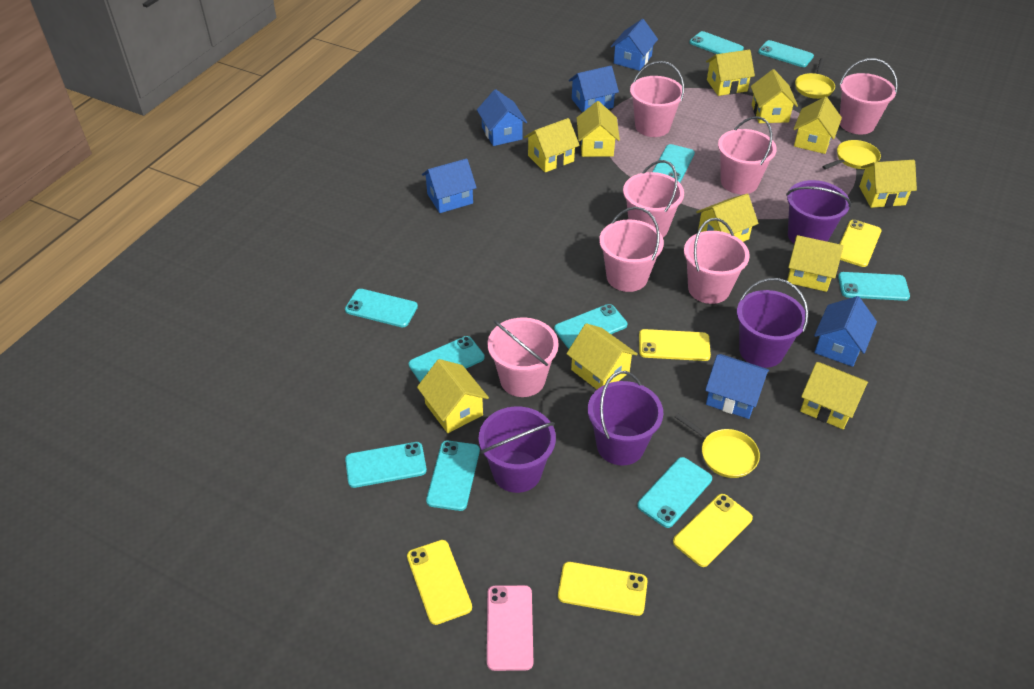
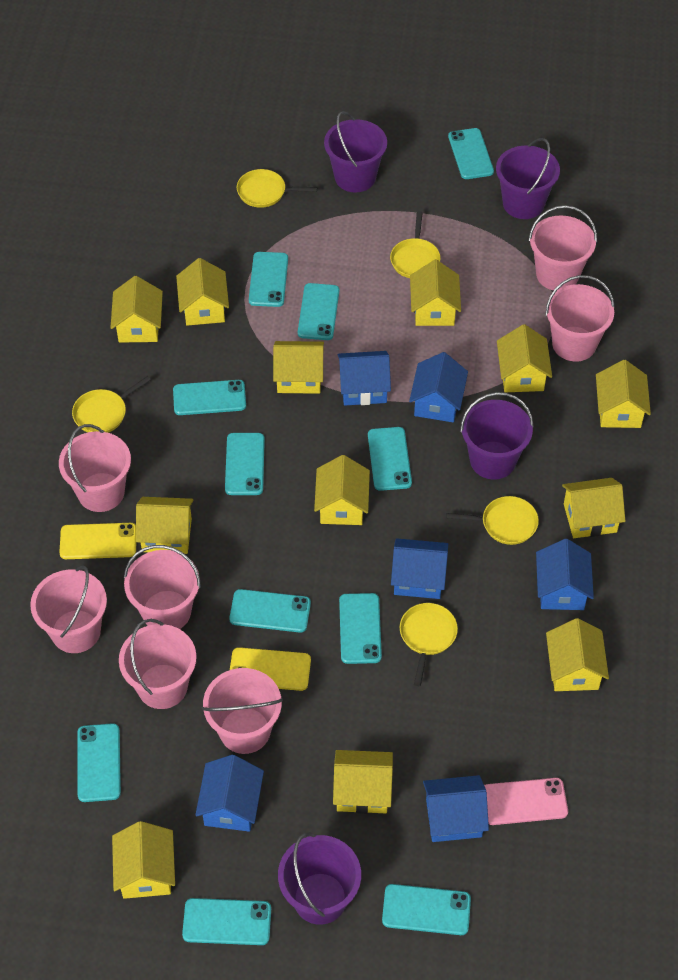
turquoise phone: 10 -> 11
yellow house: 11 -> 12
yellow pan: 3 -> 5
yellow phone: 5 -> 2

